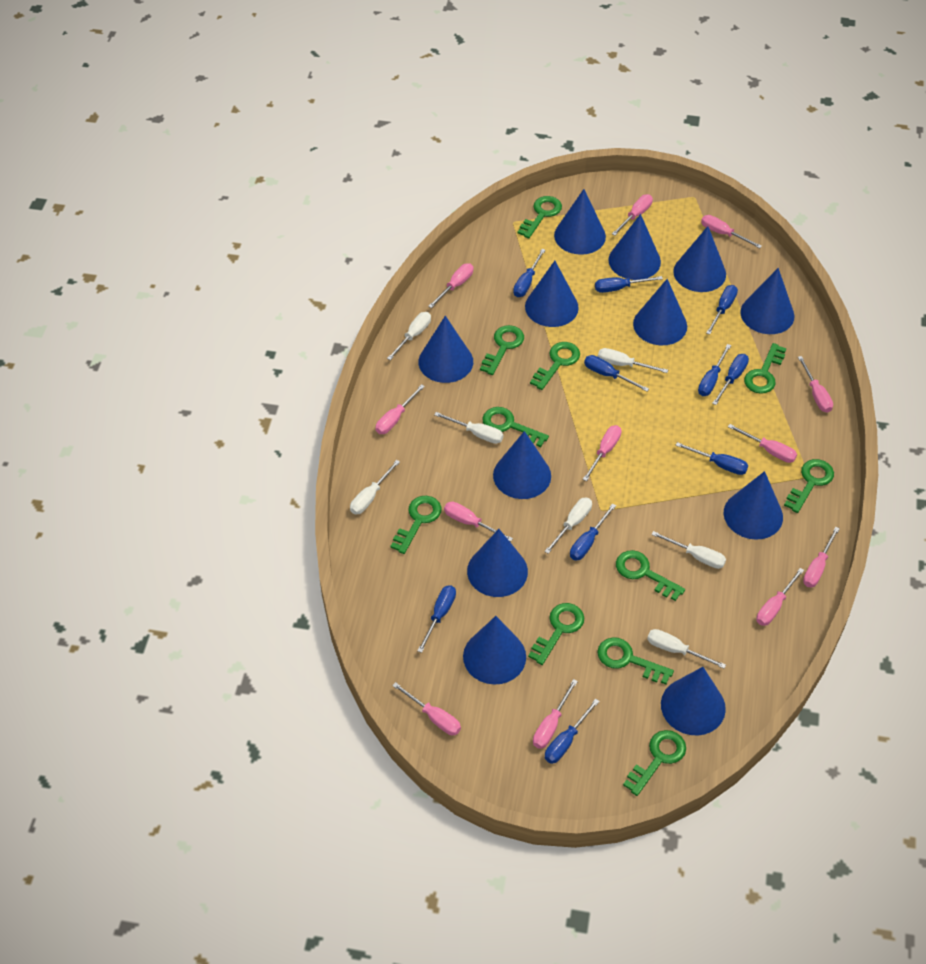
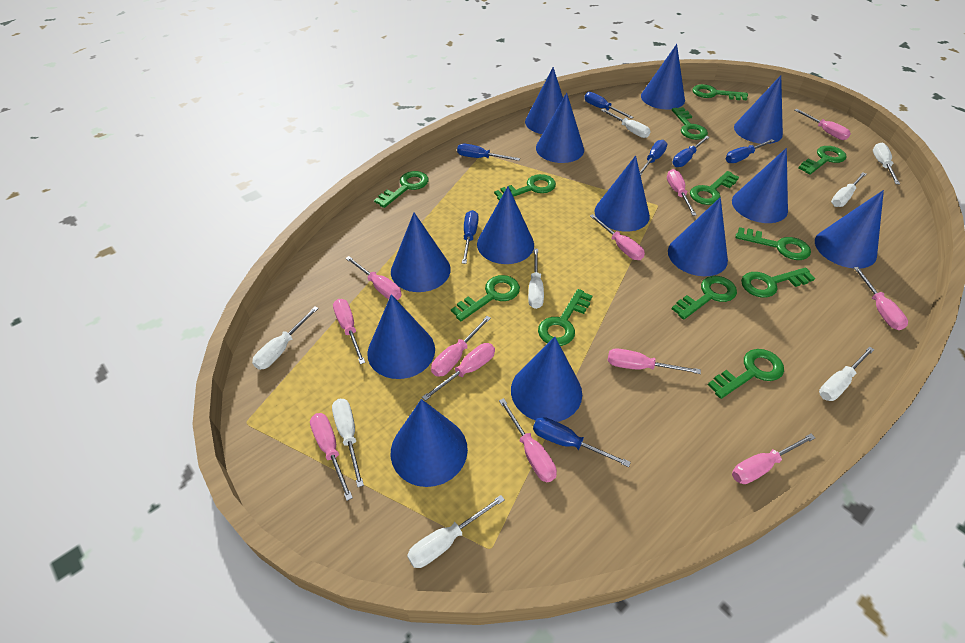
blue cone: 12 -> 13
blue screwdriver: 10 -> 7
green key: 11 -> 12
white screwdriver: 7 -> 8

